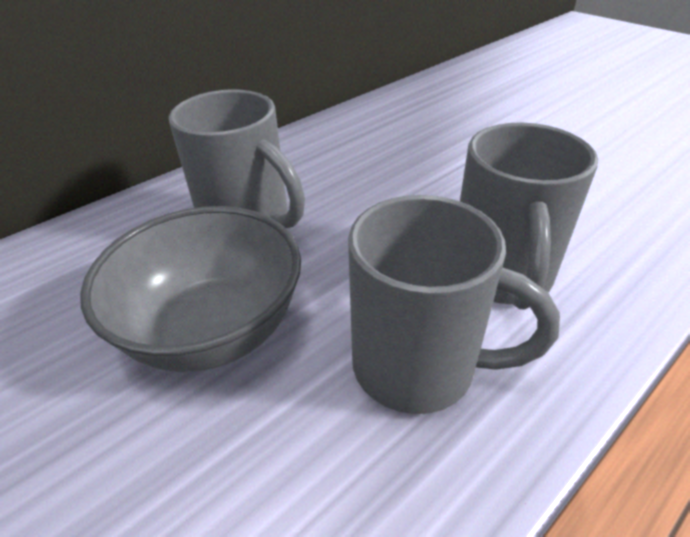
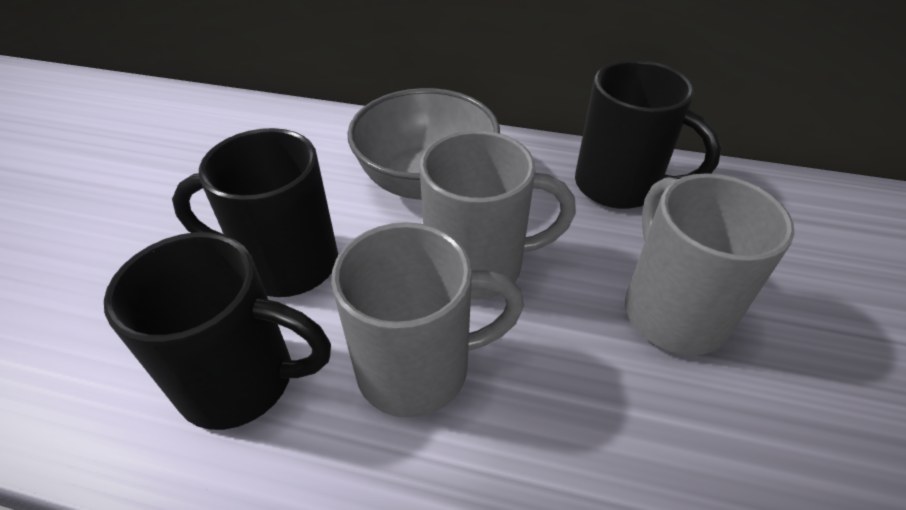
black mug: 0 -> 3

